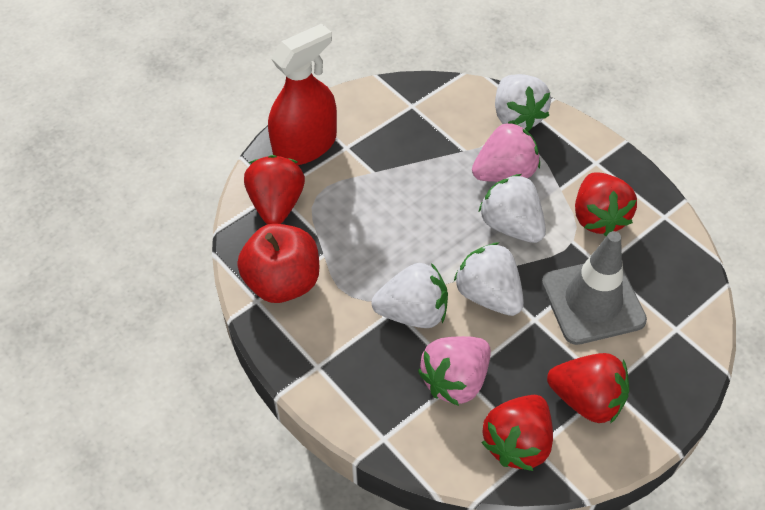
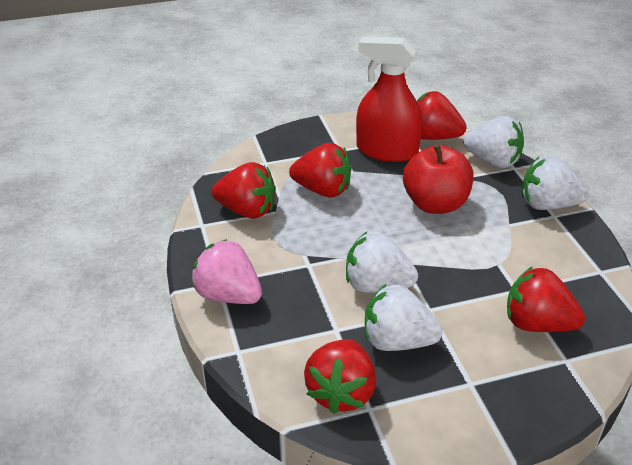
grey traffic cone: 1 -> 0
pink strawberry: 2 -> 1
red strawberry: 4 -> 5

